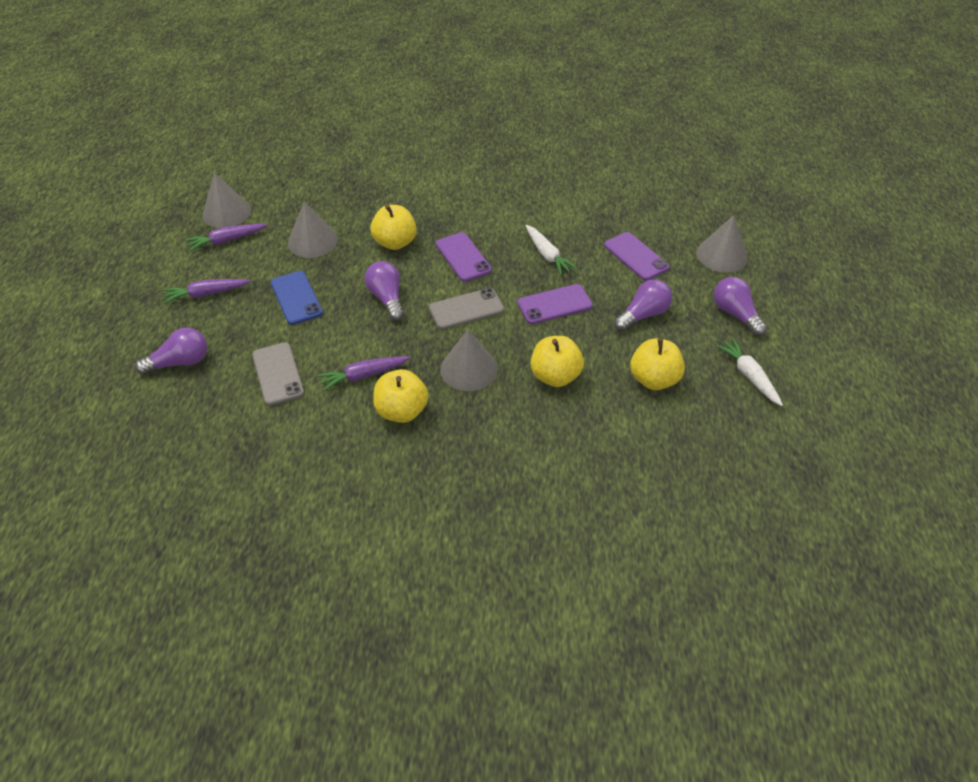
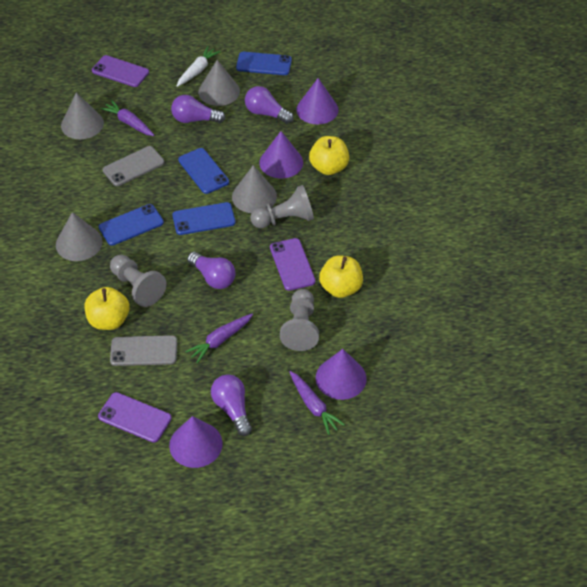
blue phone: 1 -> 4
grey pawn: 0 -> 3
purple cone: 0 -> 4
white carrot: 2 -> 1
yellow apple: 4 -> 3

